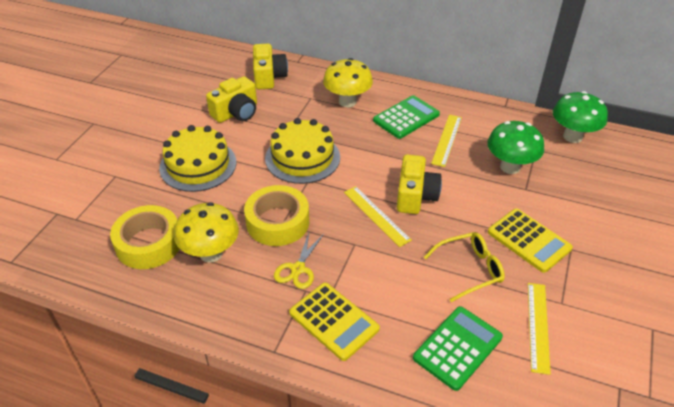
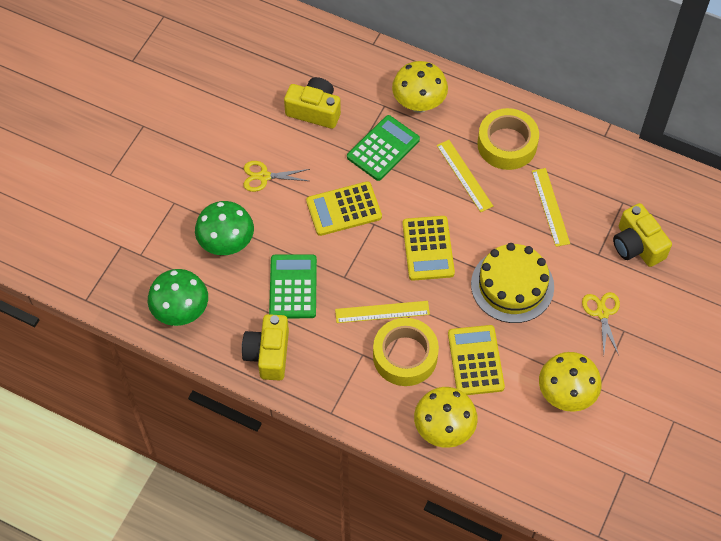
yellow cake: 2 -> 1
yellow calculator: 2 -> 3
yellow glasses: 1 -> 0
yellow mushroom: 2 -> 3
yellow scissors: 1 -> 2

